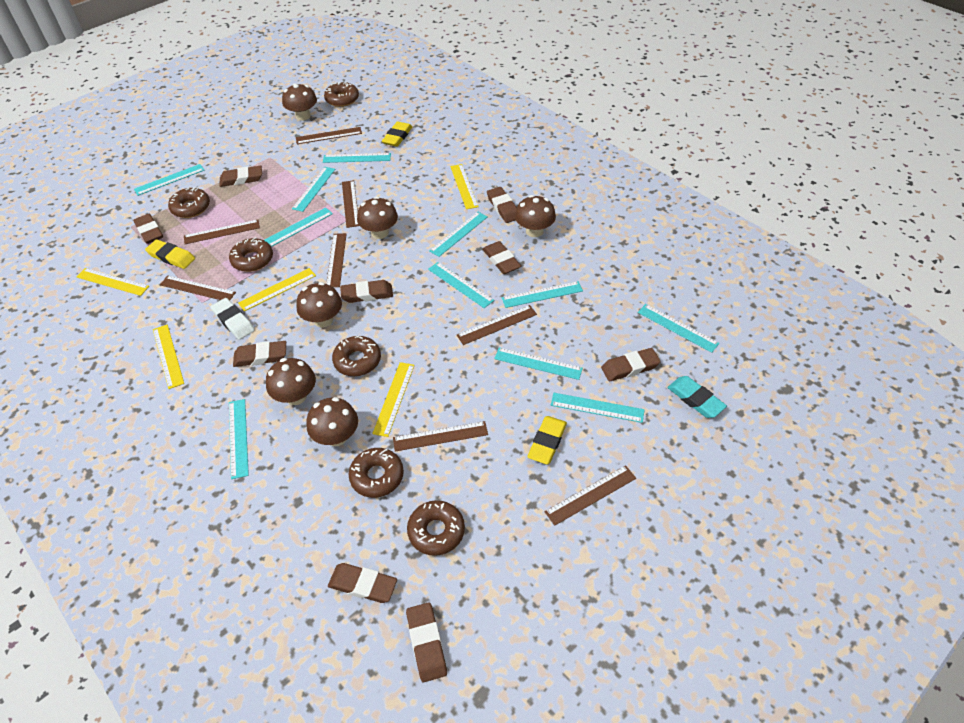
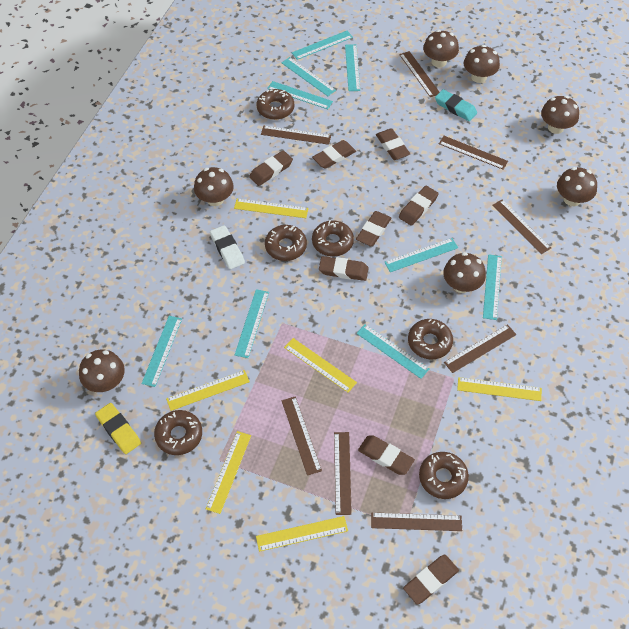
brown eraser: 9 -> 8
brown mushroom: 6 -> 7
turquoise ruler: 11 -> 9
yellow eraser: 3 -> 1
yellow ruler: 5 -> 6

